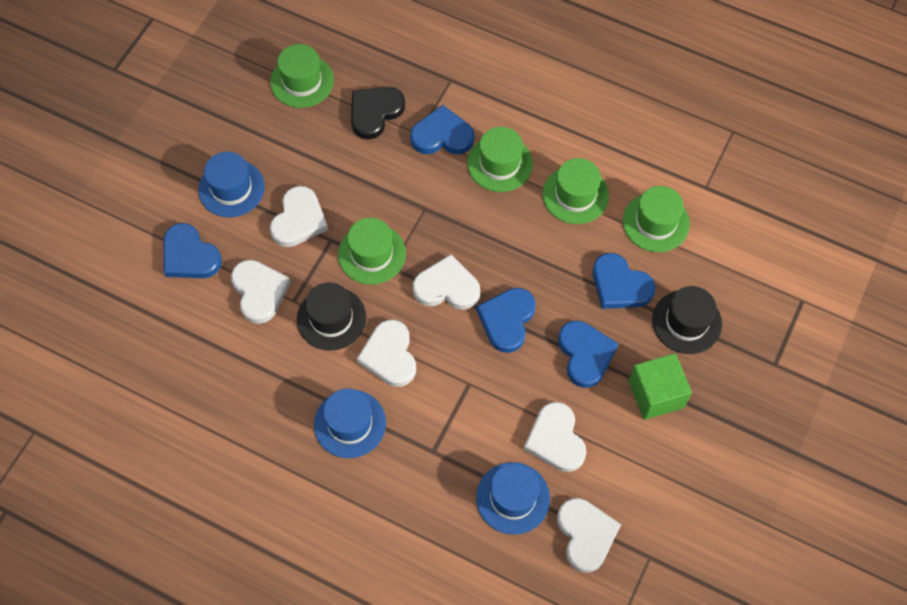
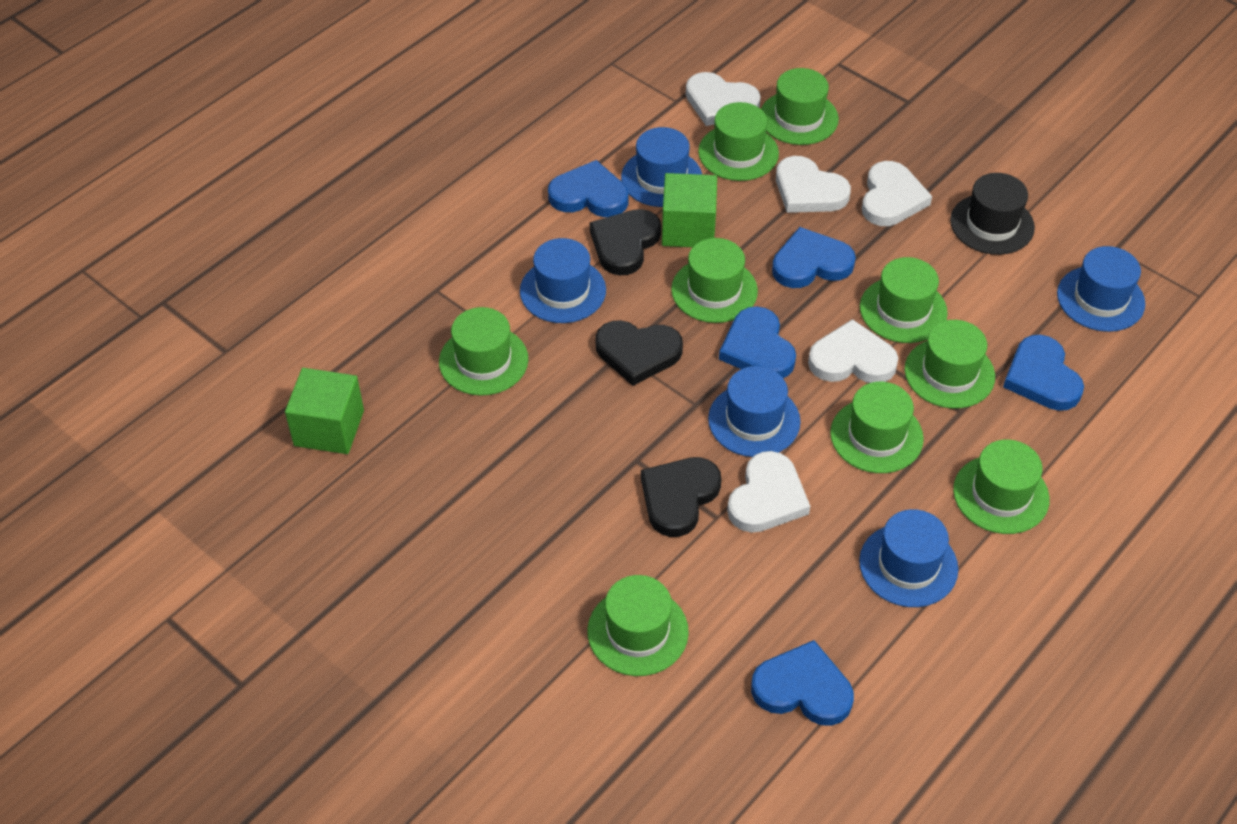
black hat: 2 -> 1
black heart: 1 -> 3
blue hat: 3 -> 5
green cube: 1 -> 2
green hat: 5 -> 9
white heart: 6 -> 5

